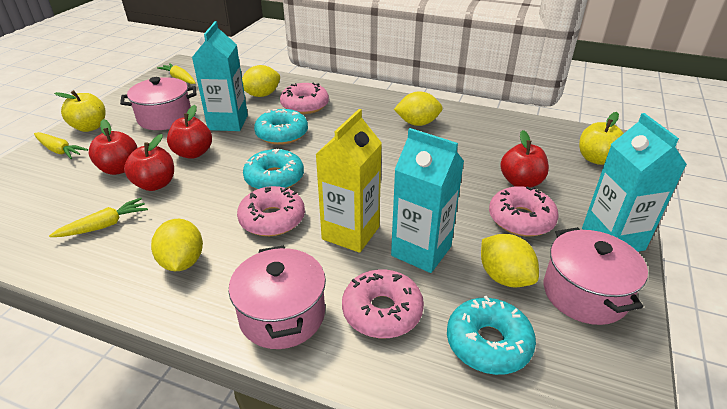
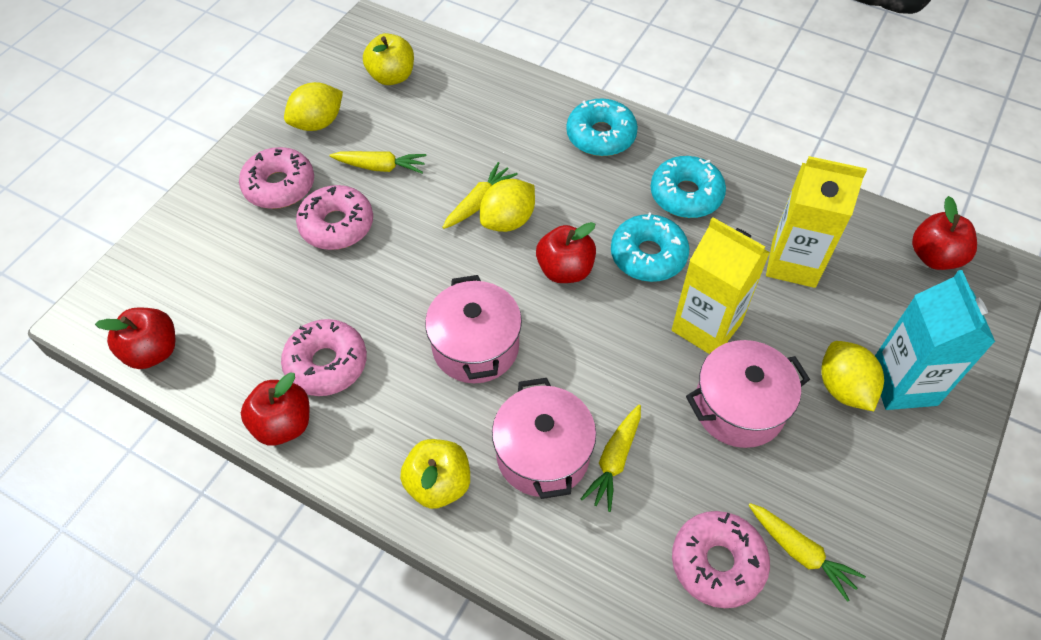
turquoise carton: 3 -> 1
yellow carrot: 3 -> 4
yellow carton: 1 -> 2
yellow lemon: 4 -> 3

